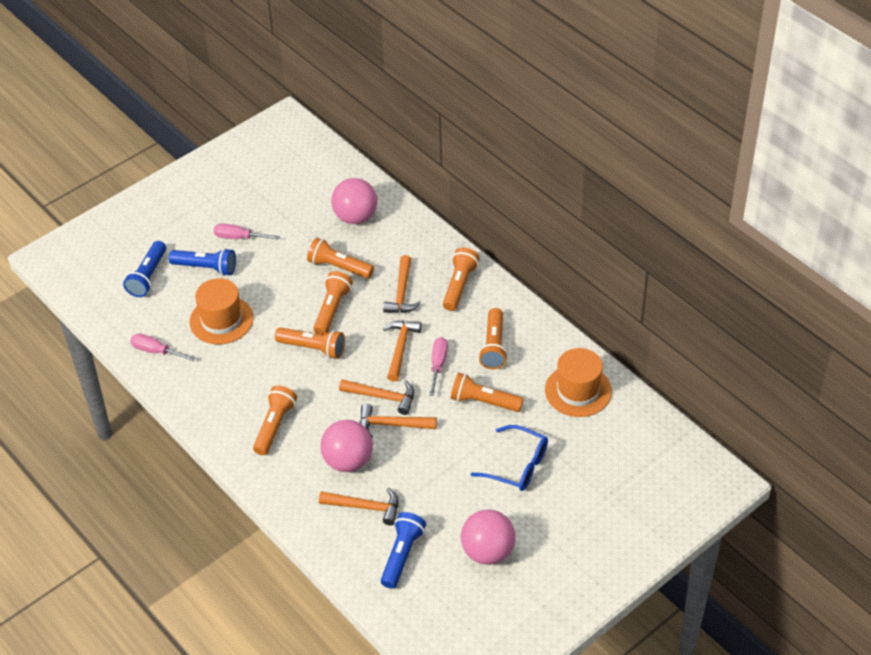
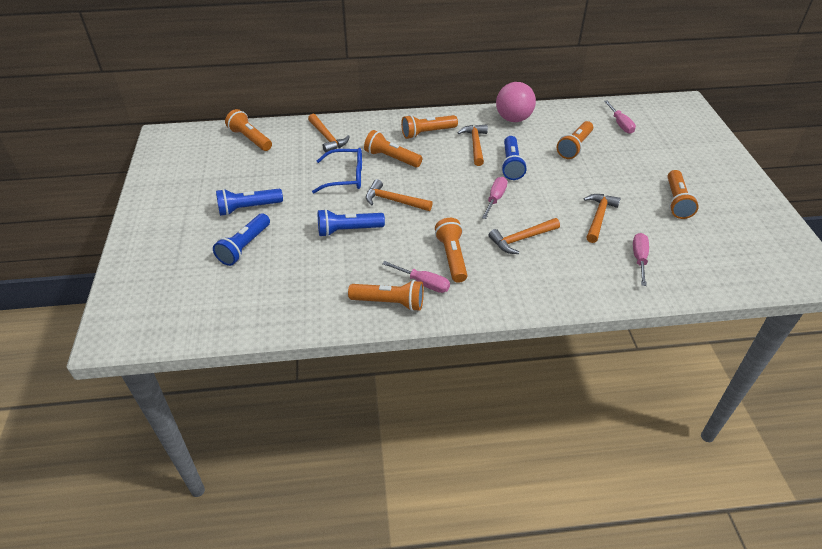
blue flashlight: 3 -> 4
orange hat: 2 -> 0
pink ball: 3 -> 1
pink screwdriver: 3 -> 4

